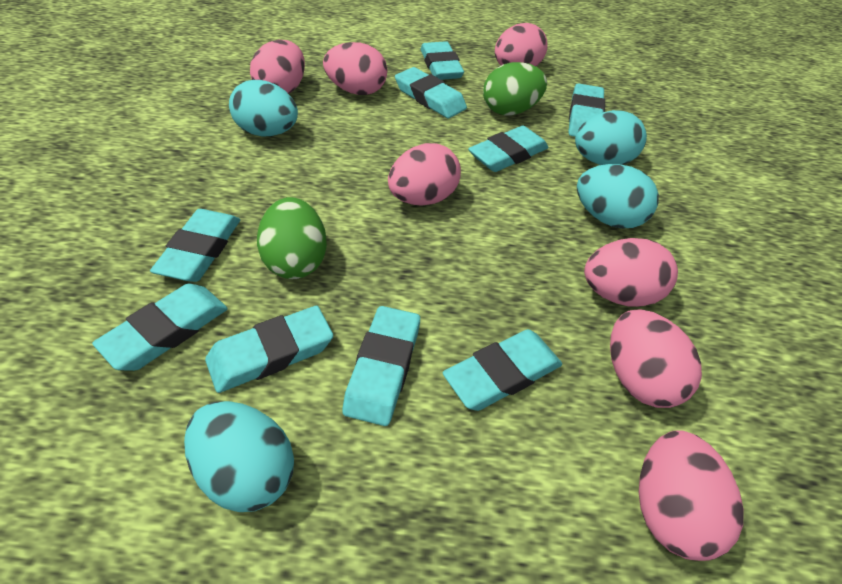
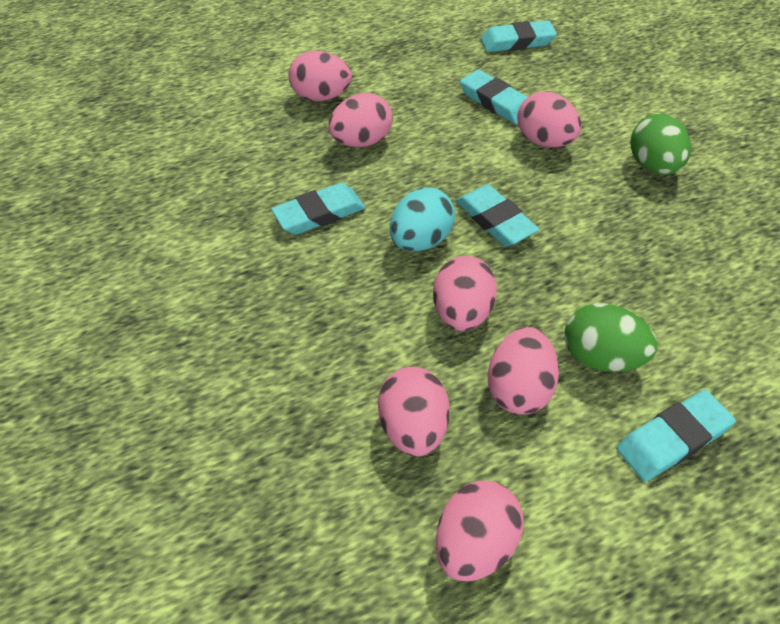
turquoise egg: 4 -> 1
turquoise eraser: 9 -> 5

